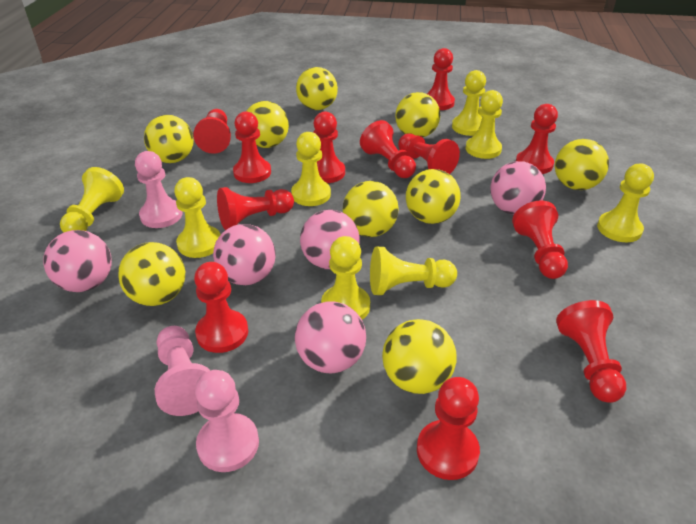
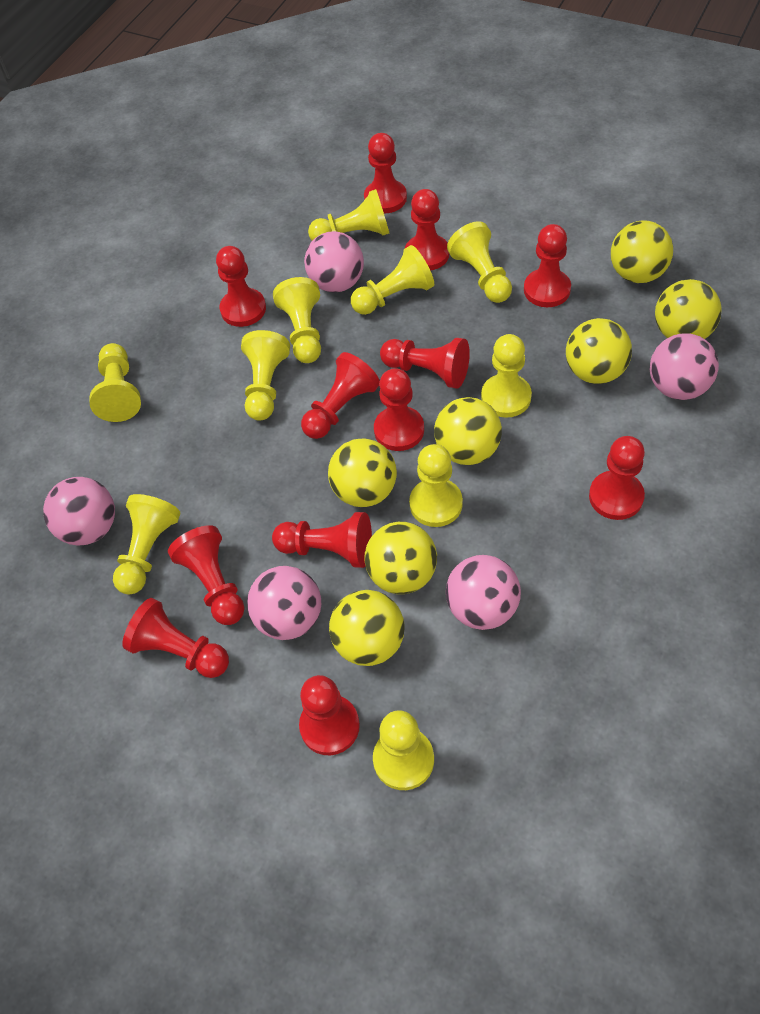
pink pawn: 3 -> 0
yellow ball: 9 -> 7
yellow pawn: 8 -> 10

